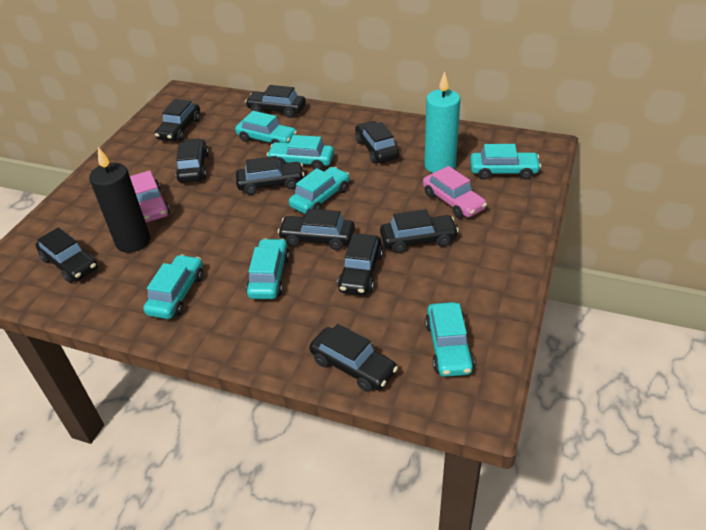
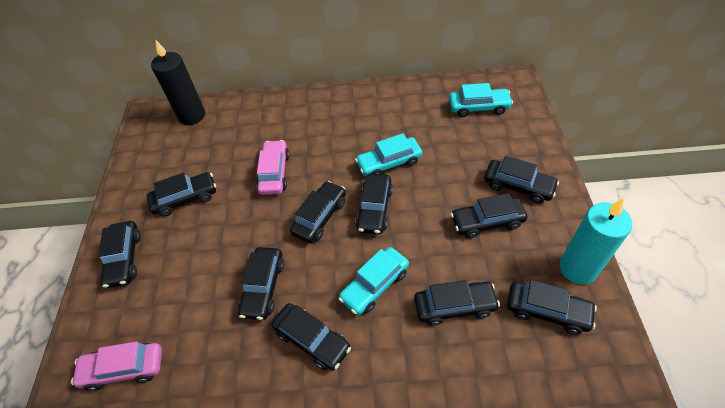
turquoise car: 7 -> 3

